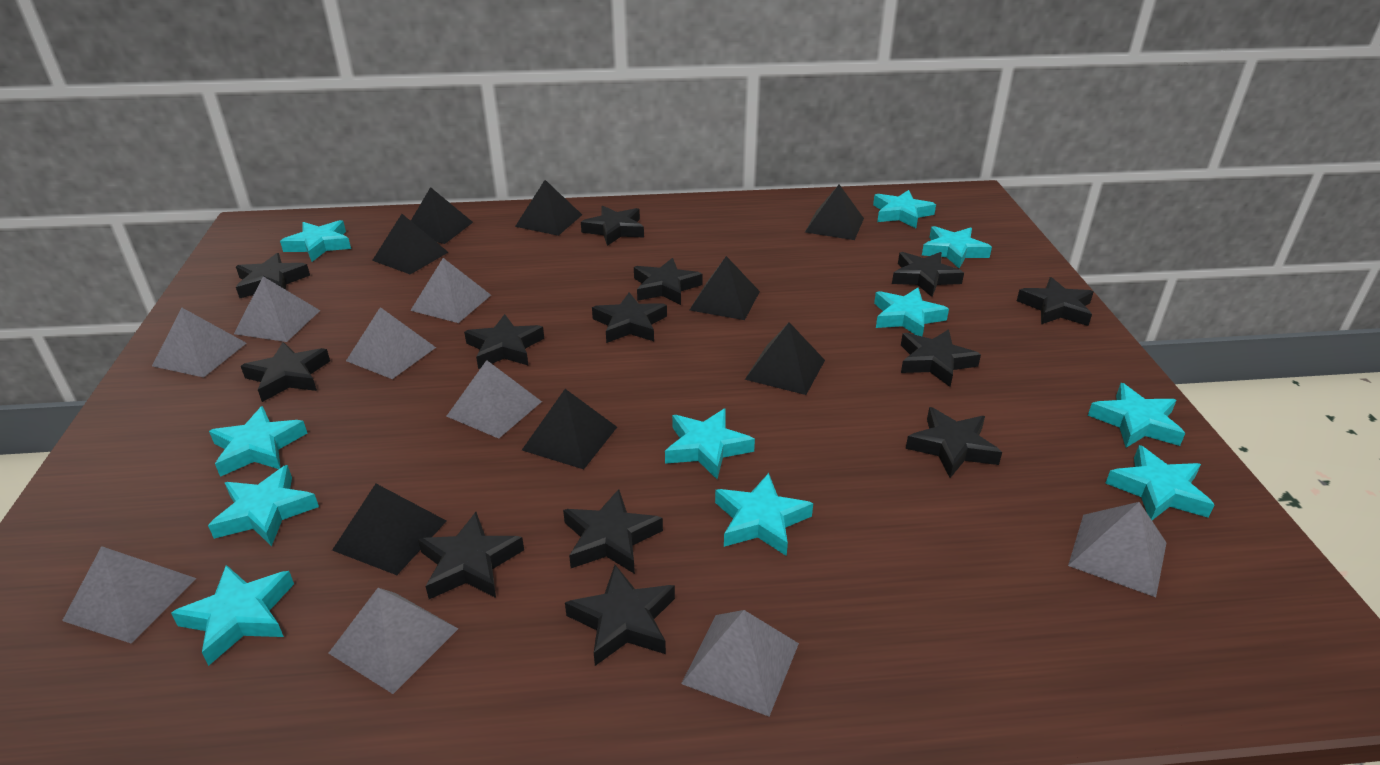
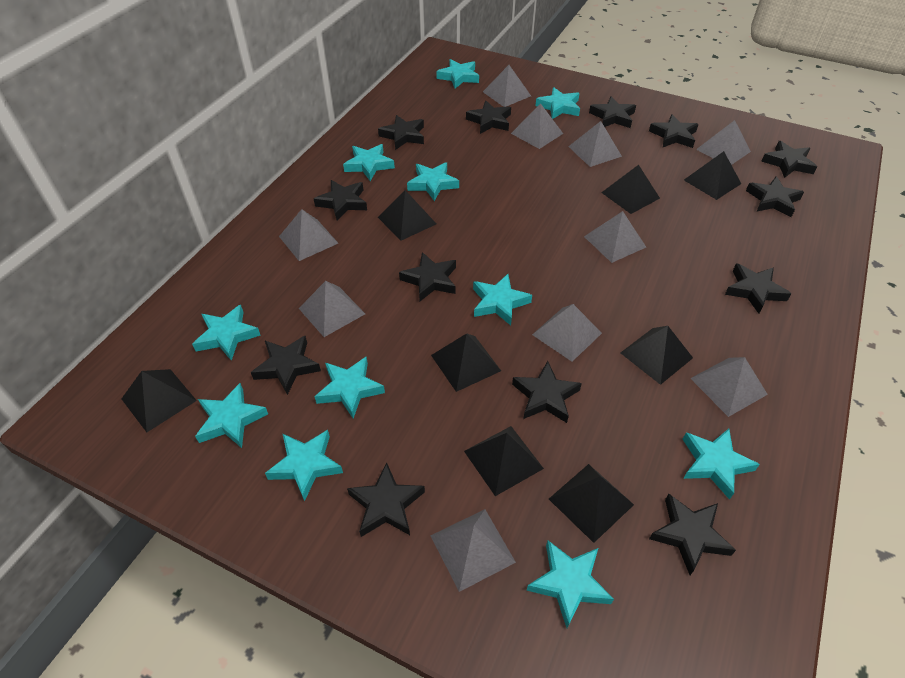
grey pyramid: 9 -> 10

